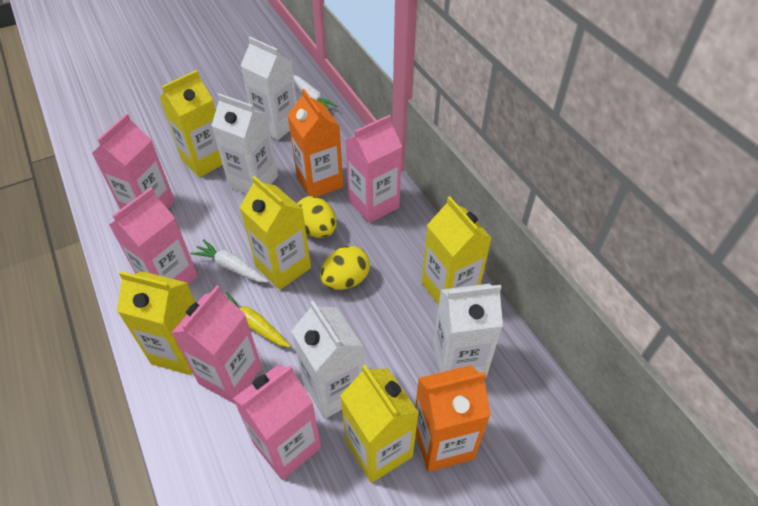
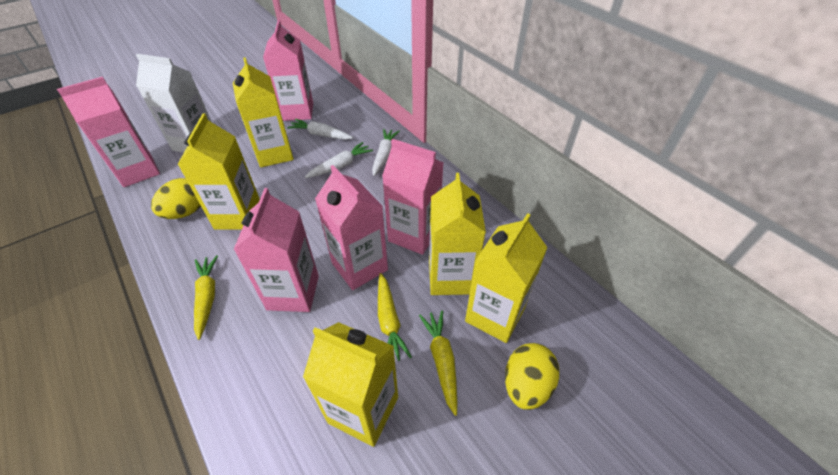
orange carton: 2 -> 0
white carrot: 2 -> 3
white carton: 4 -> 1
yellow carrot: 1 -> 3

